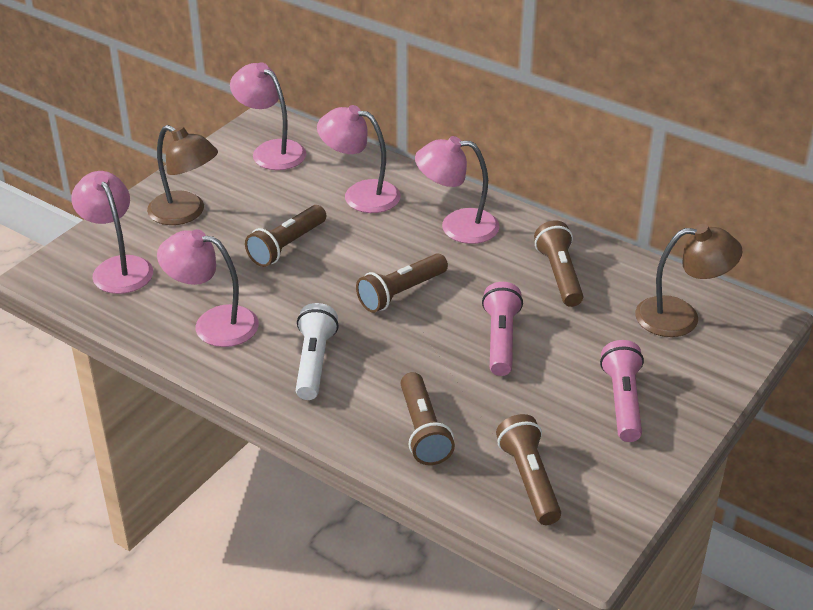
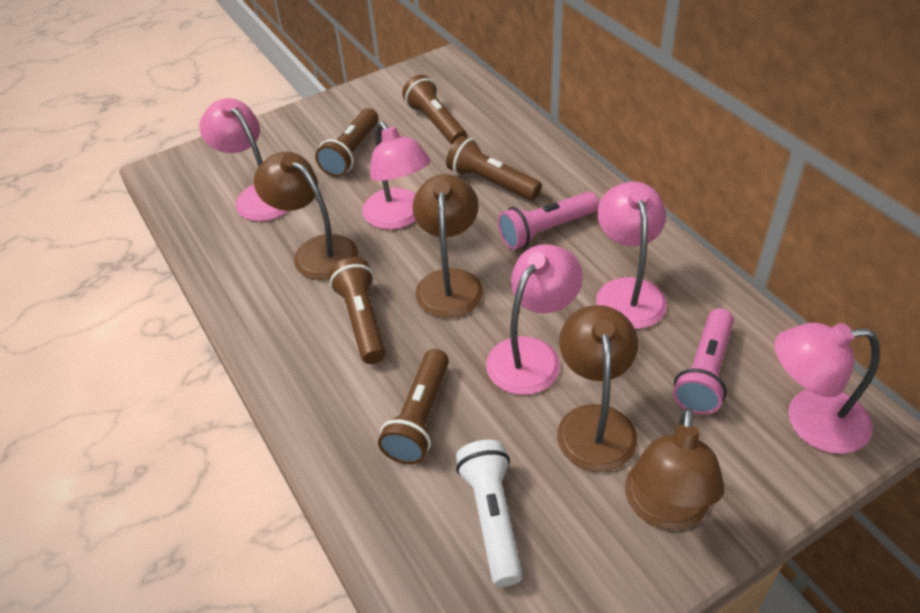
brown lamp: 2 -> 4

